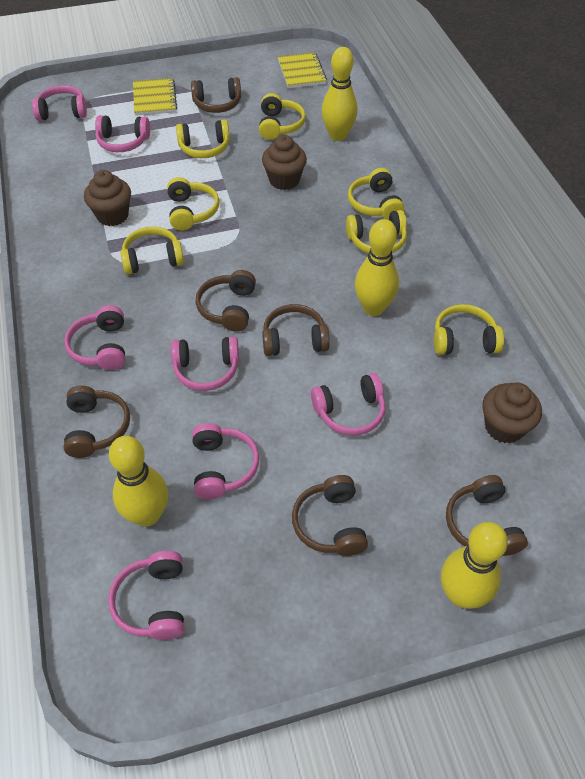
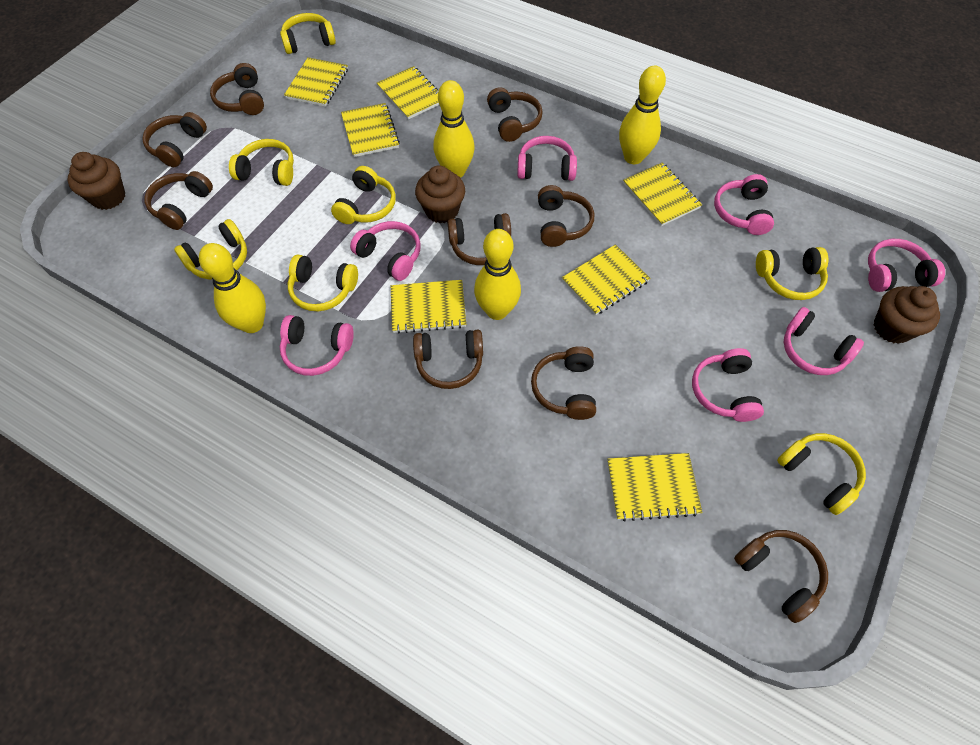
brown headphones: 6 -> 9
yellow notebook: 2 -> 7

